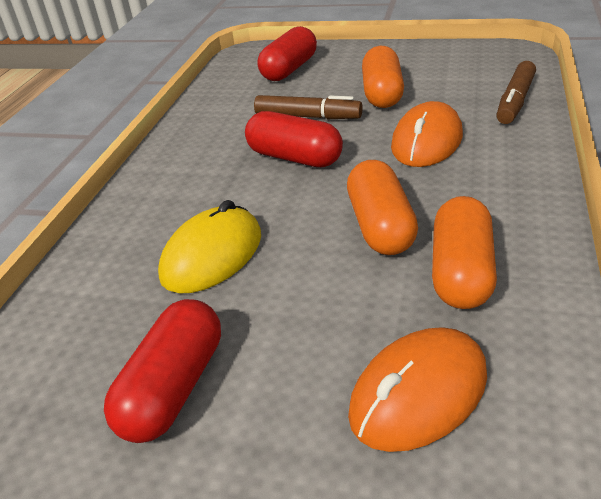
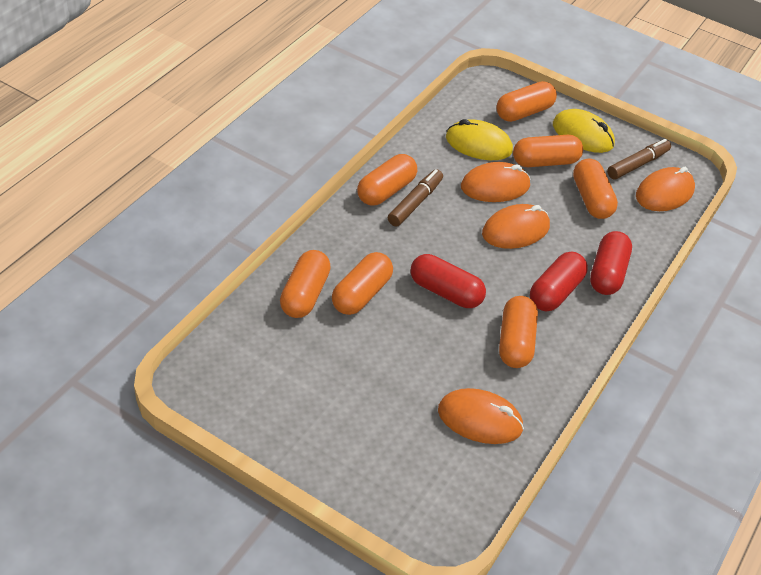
orange capsule: 3 -> 7
orange mouse: 2 -> 4
yellow mouse: 1 -> 2

